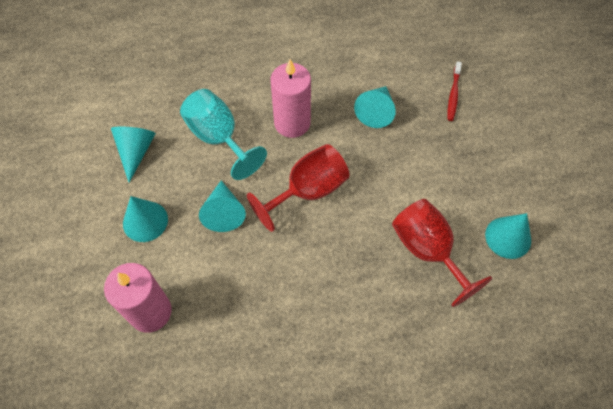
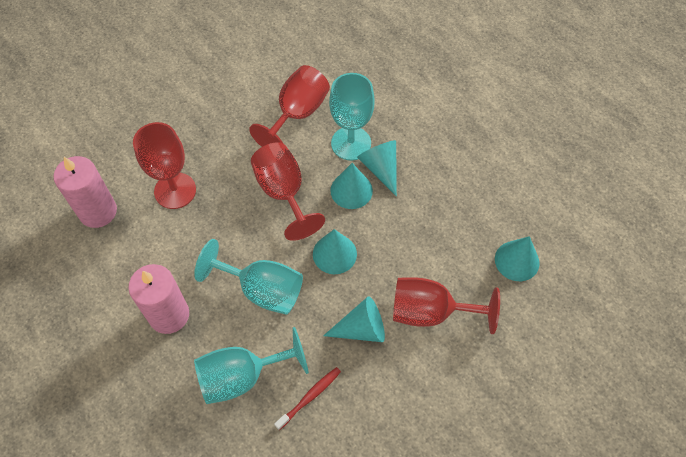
red goblet: 2 -> 4
turquoise goblet: 1 -> 3

